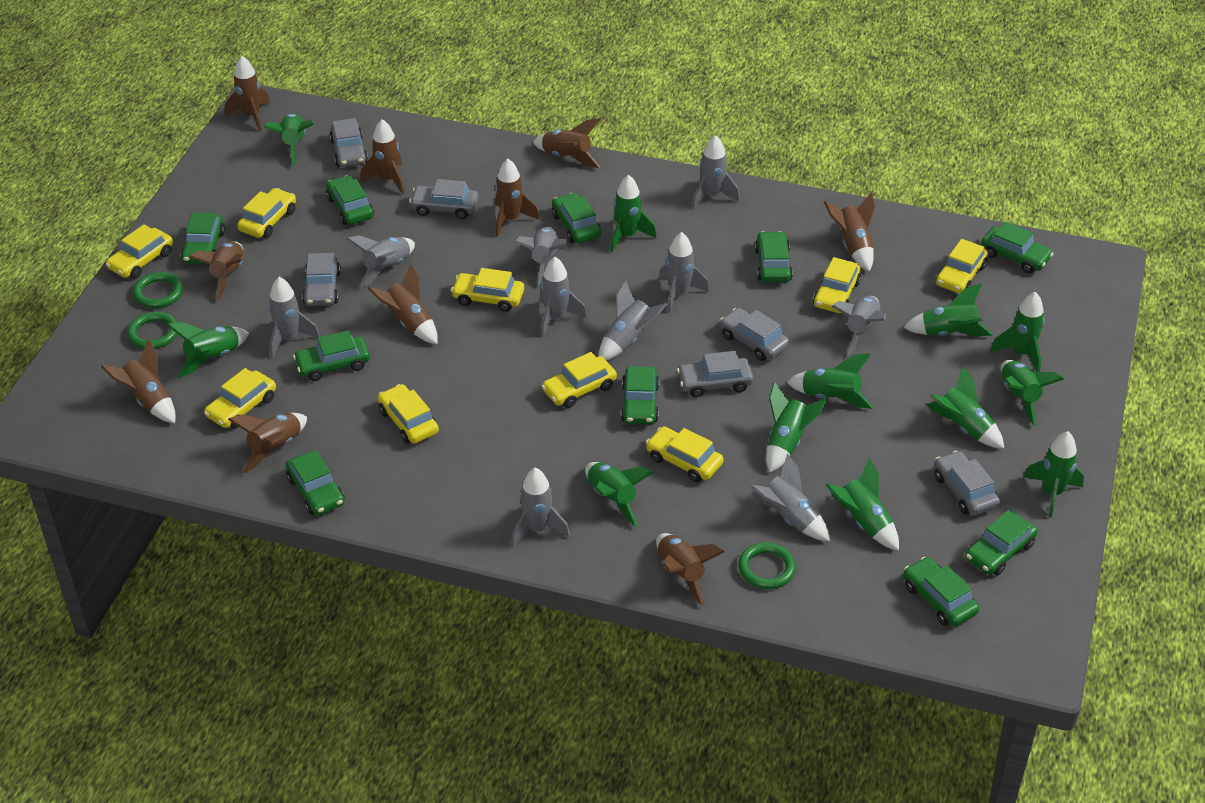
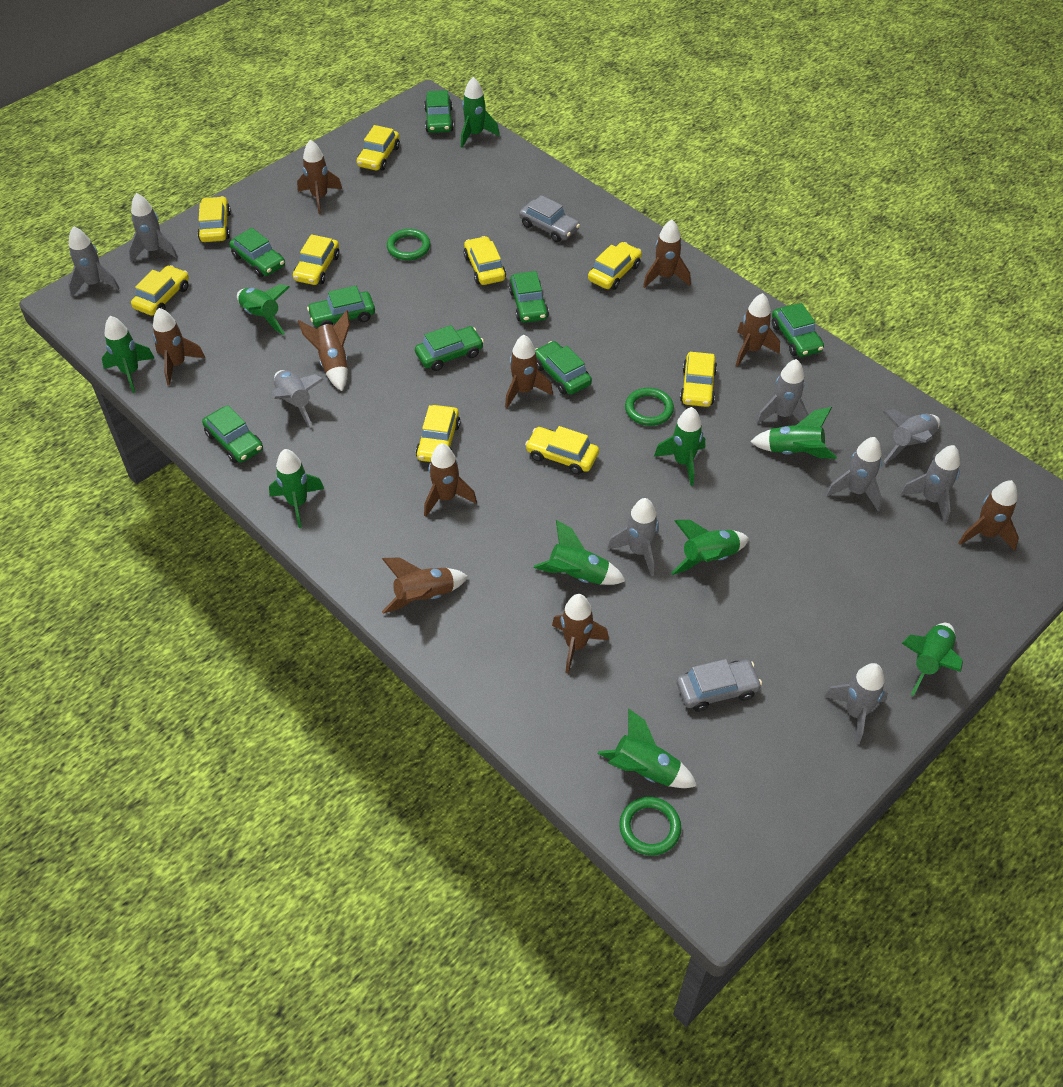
green car: 10 -> 8
green rocket: 12 -> 10
grey car: 6 -> 2
grey rocket: 10 -> 9

